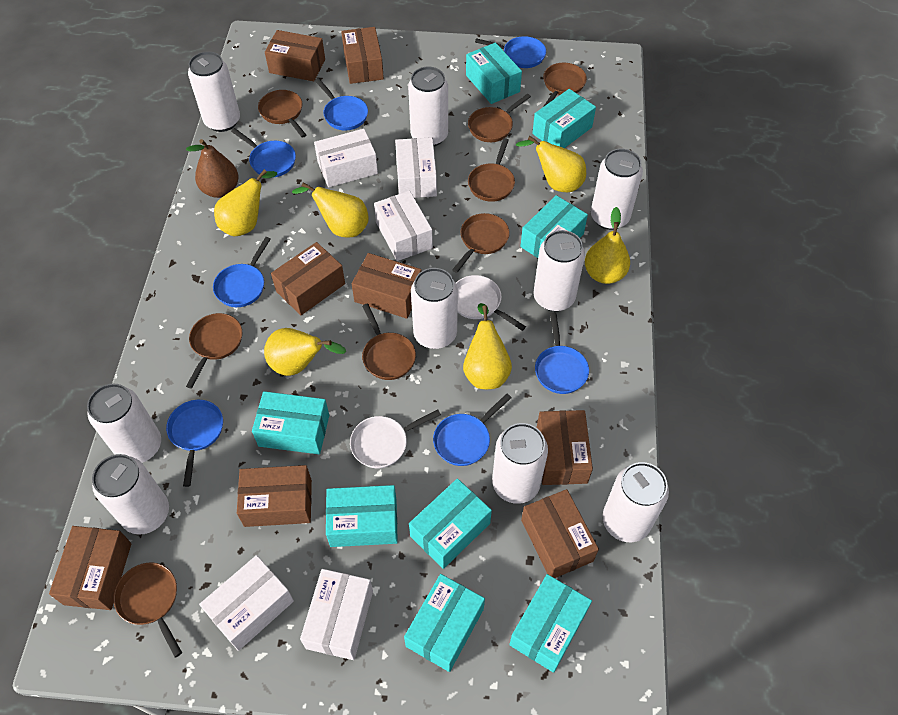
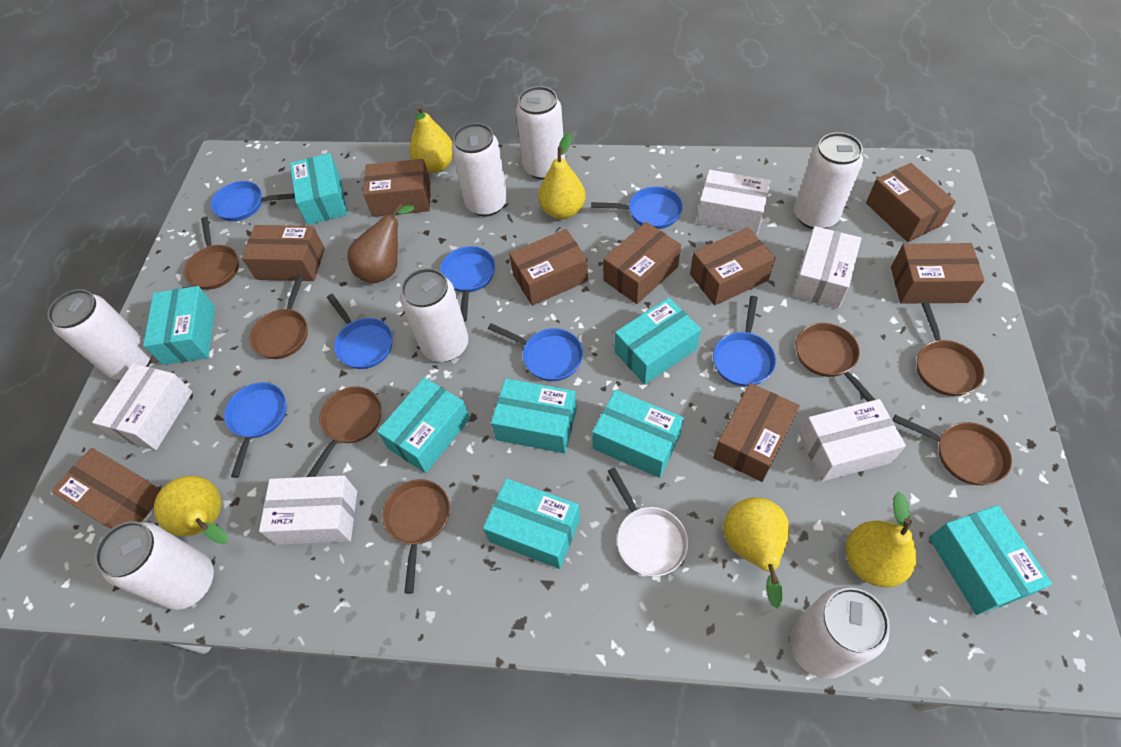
brown box: 8 -> 9
brown pan: 8 -> 7
white can: 9 -> 7
white pan: 2 -> 1
yellow pear: 6 -> 5

